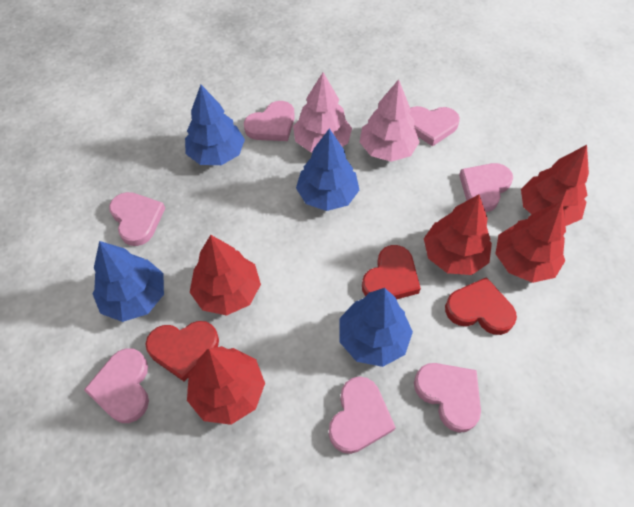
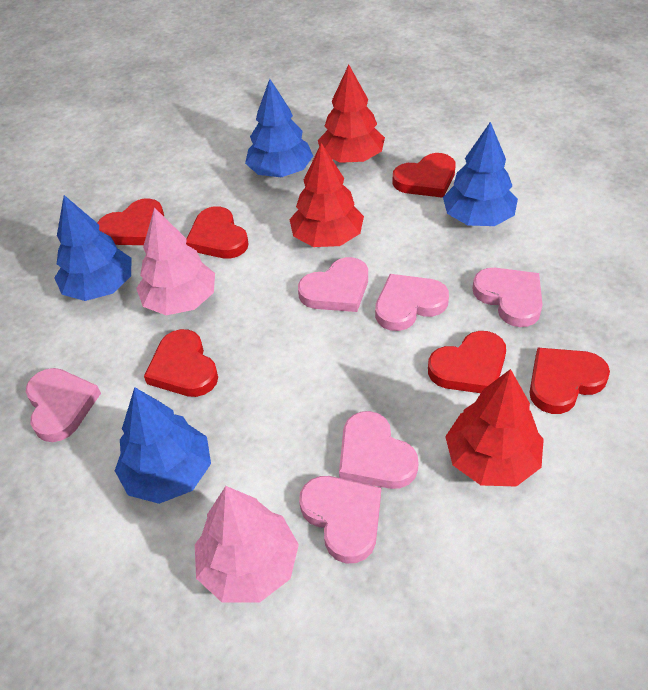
pink heart: 7 -> 6
red heart: 3 -> 6
red tree: 5 -> 3

